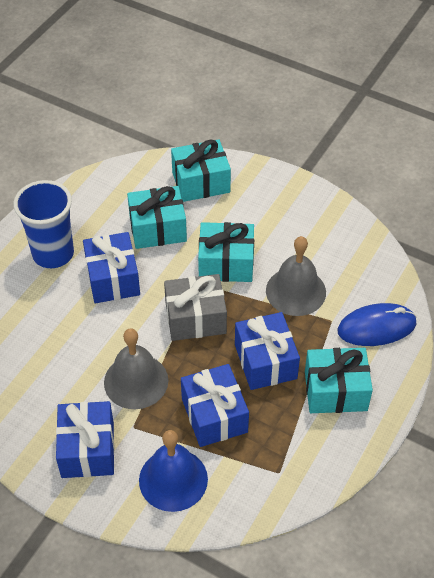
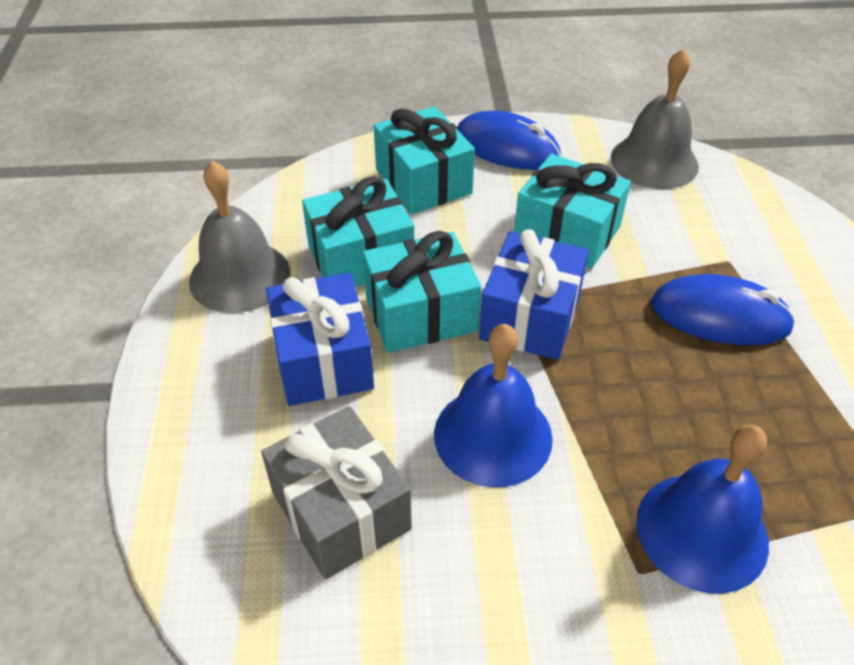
blue bell: 1 -> 2
blue cup: 1 -> 0
blue gift: 4 -> 2
blue mouse: 1 -> 2

